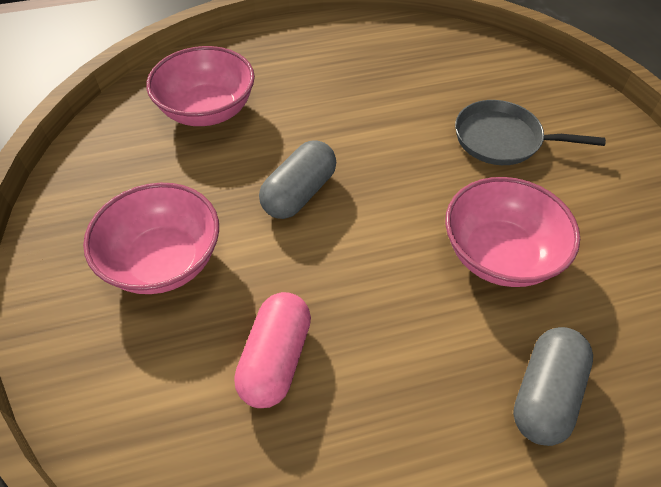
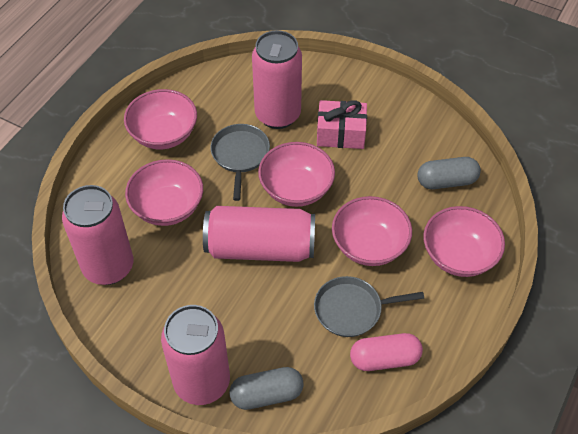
grey pan: 1 -> 2
pink bowl: 3 -> 5
pink can: 0 -> 4
pink gift: 0 -> 1

